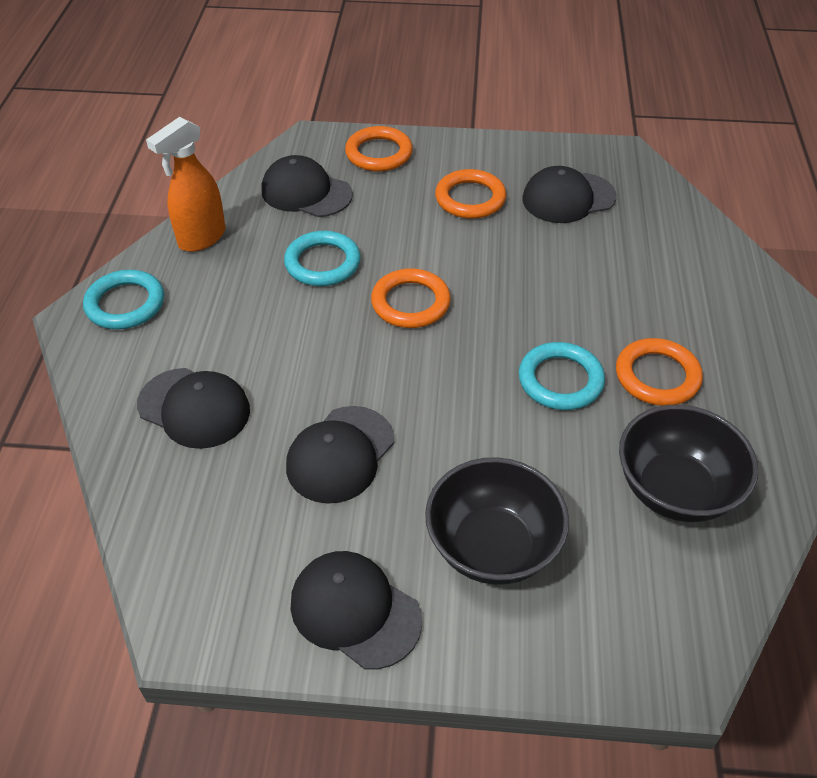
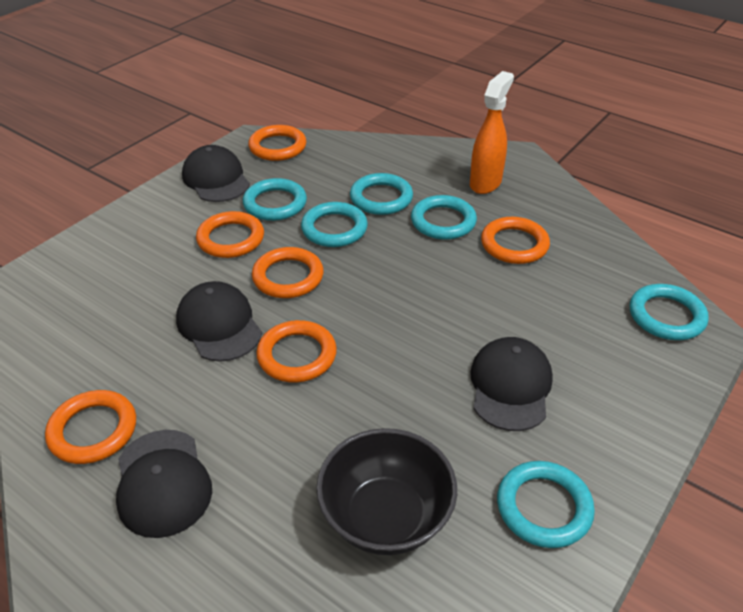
black bowl: 2 -> 1
black cap: 5 -> 4
orange ring: 4 -> 6
turquoise ring: 3 -> 6

